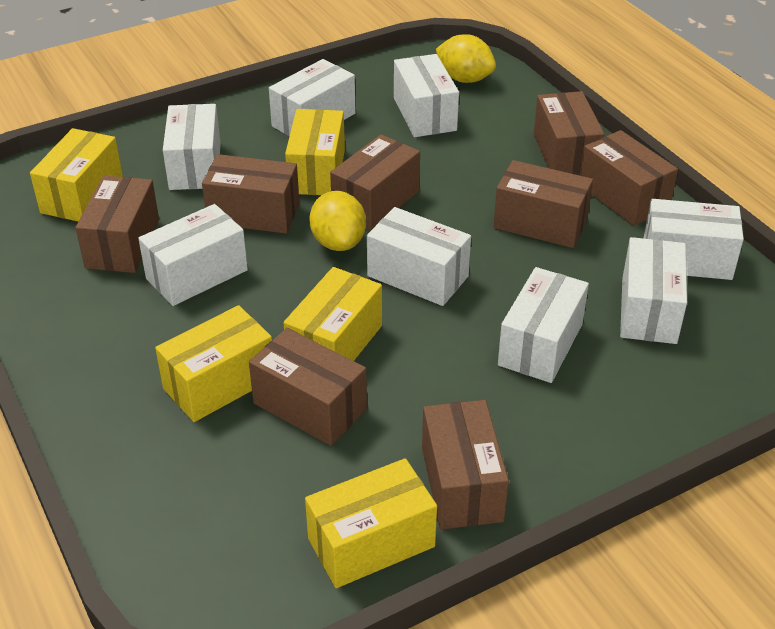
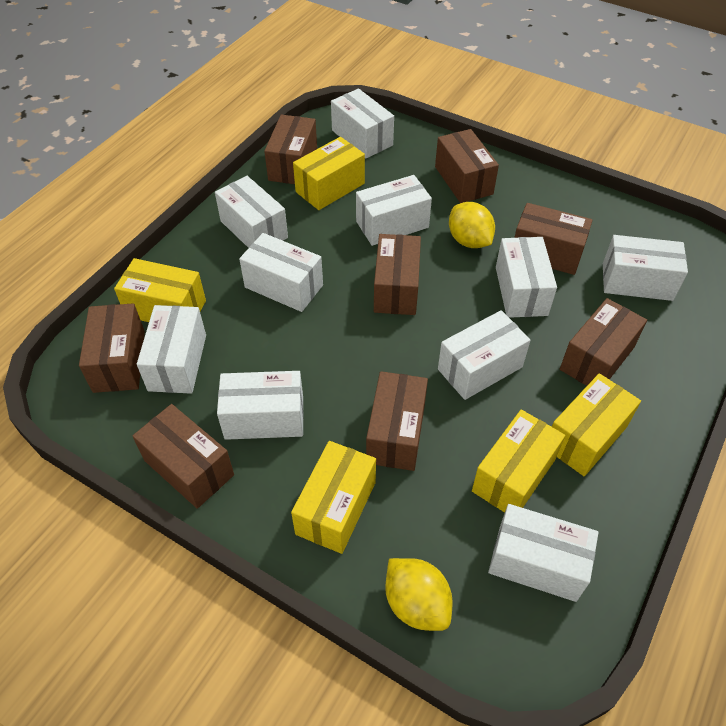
white box: 8 -> 10

